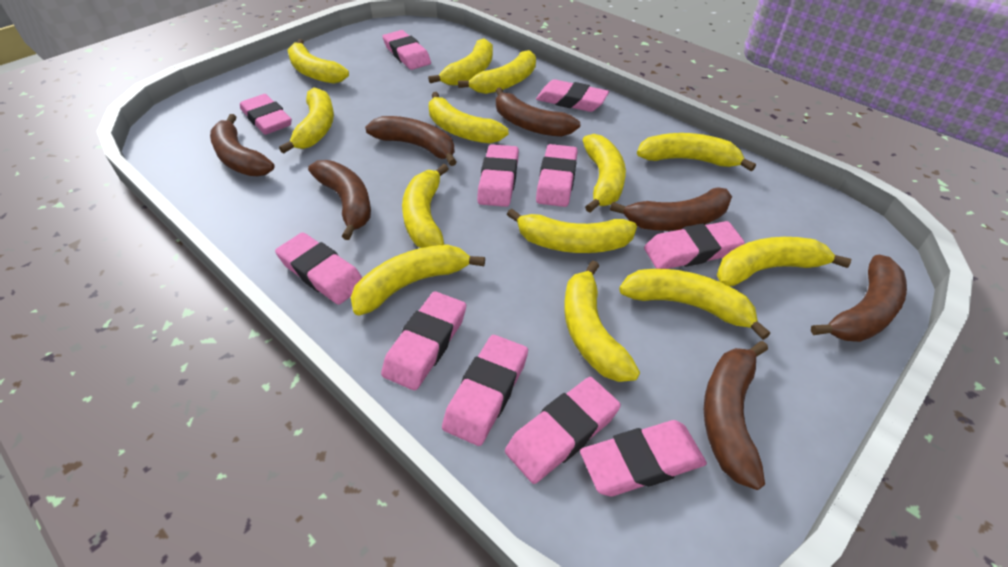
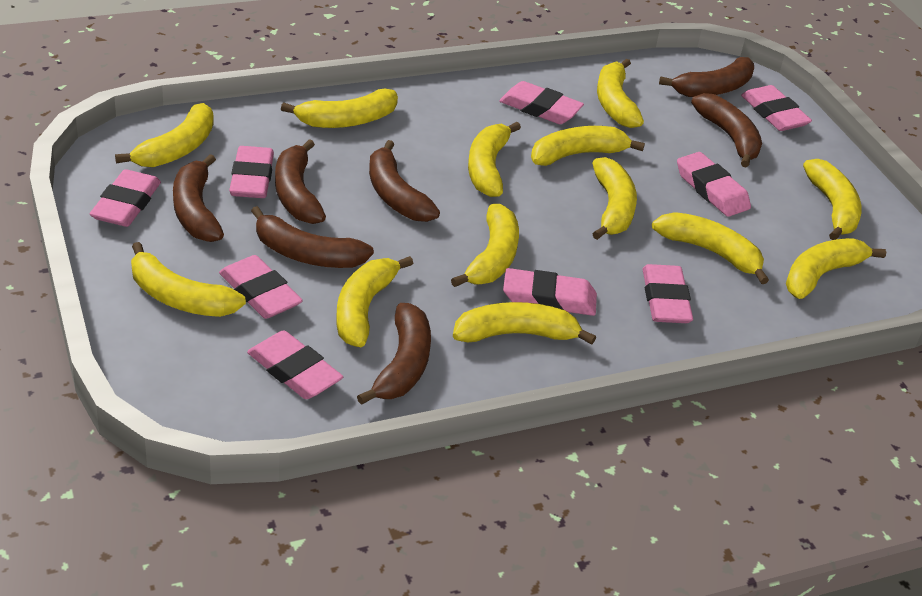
pink eraser: 11 -> 9

